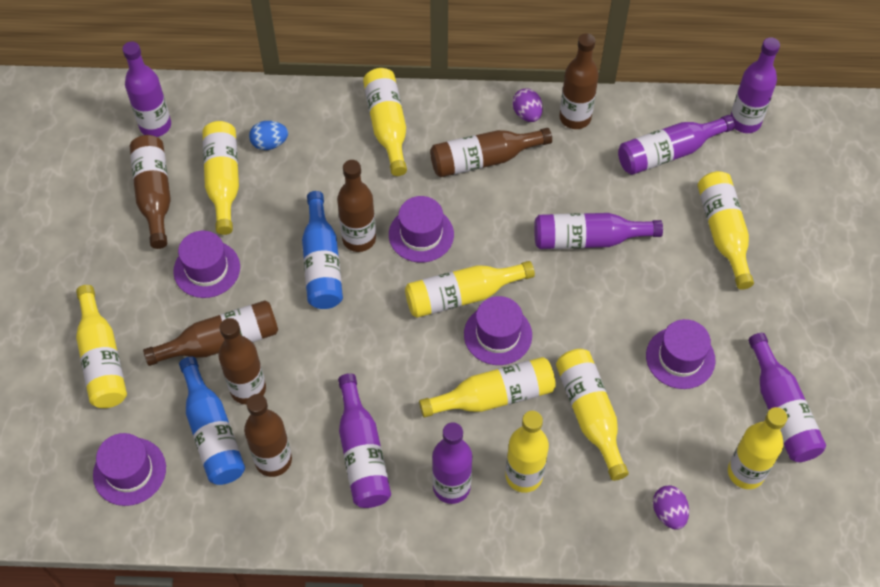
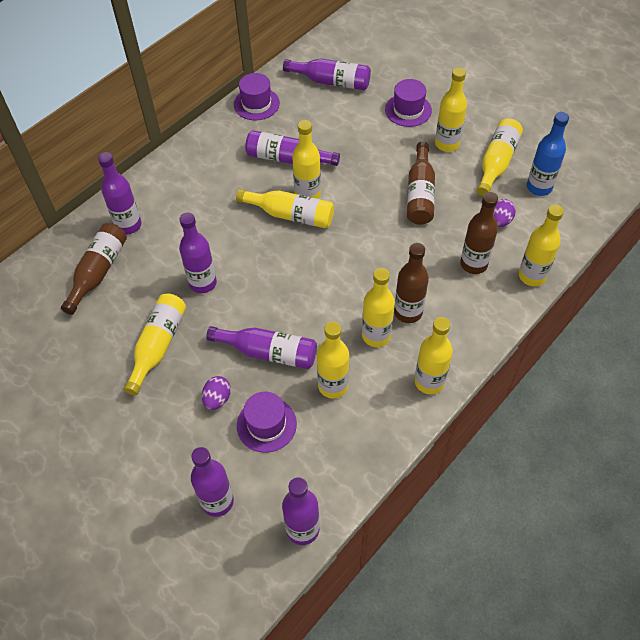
blue bottle: 2 -> 1
blue egg: 1 -> 0
brown bottle: 7 -> 4
purple hat: 5 -> 3

